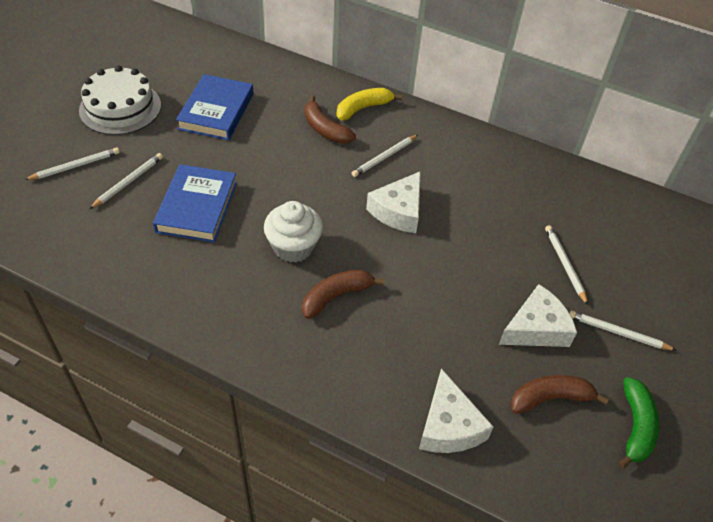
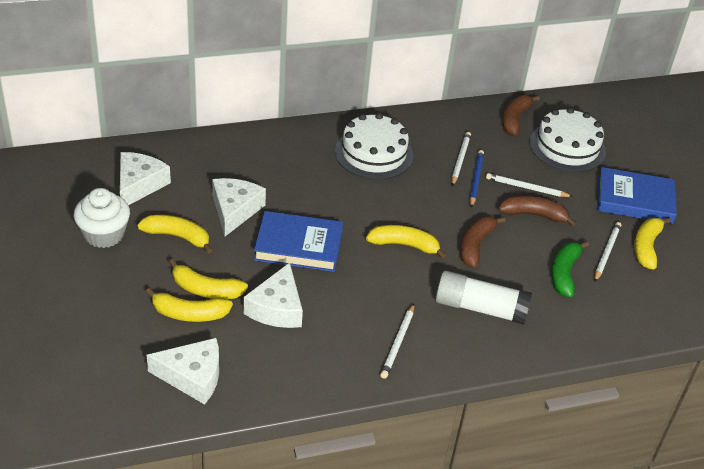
blue pencil: 0 -> 1
white cake: 1 -> 2
white cheese: 3 -> 4
white glue stick: 0 -> 1
white pencil: 5 -> 4
yellow banana: 1 -> 5

